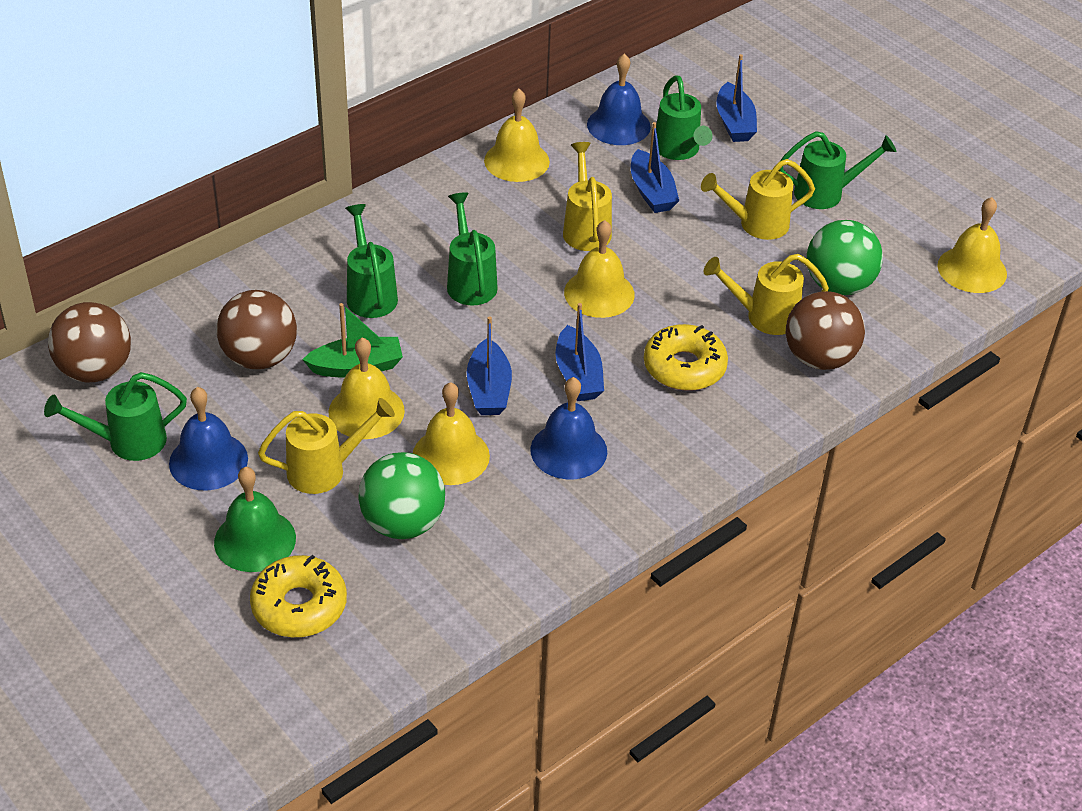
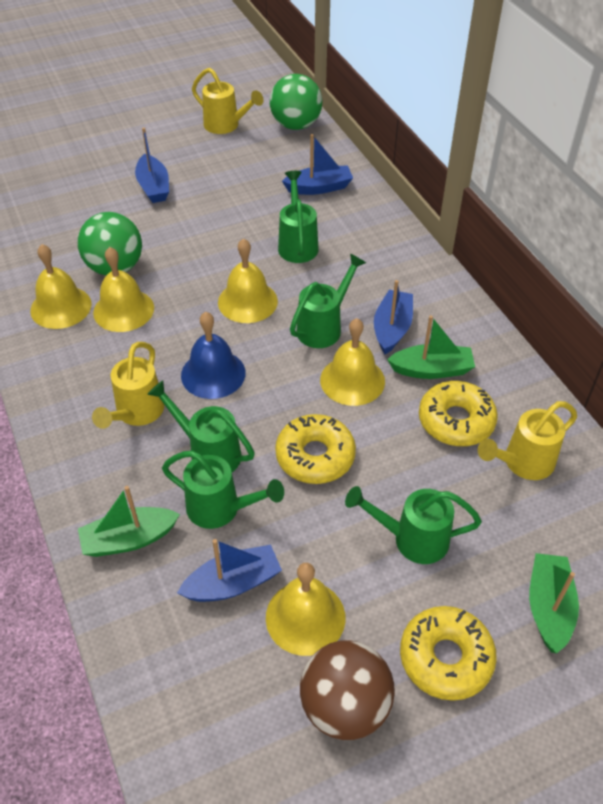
blue bell: 3 -> 1
brown ball: 3 -> 1
green bell: 1 -> 0
green boat: 1 -> 3
yellow donut: 2 -> 3
yellow watering can: 4 -> 3

